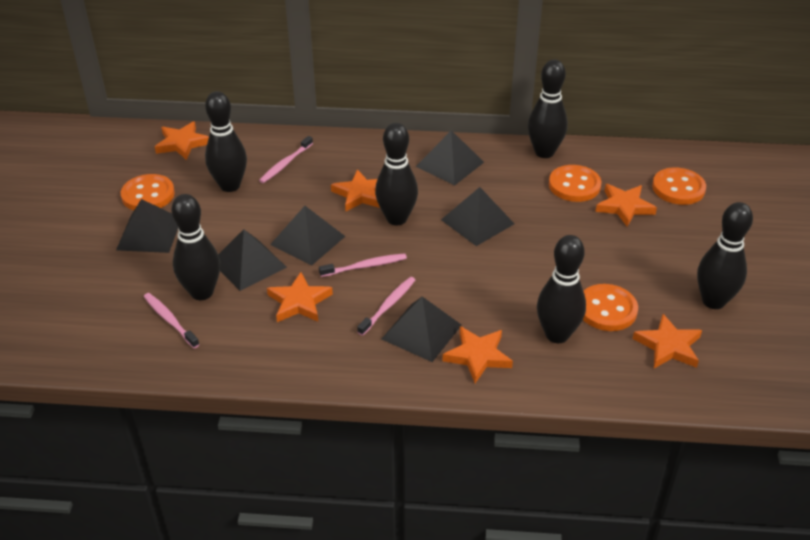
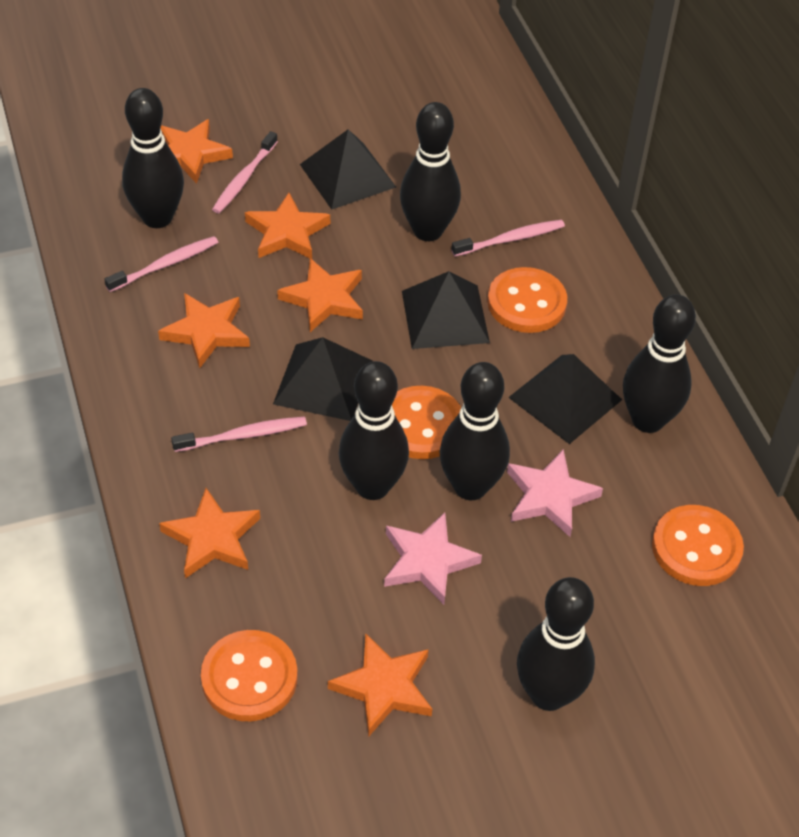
black pyramid: 6 -> 4
pink star: 0 -> 2

